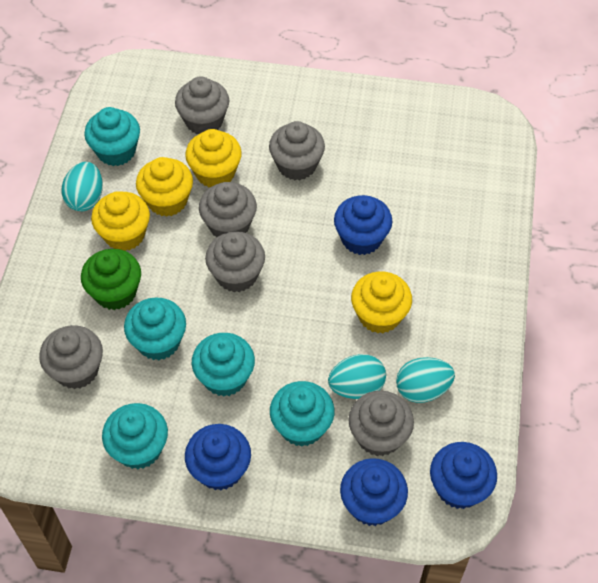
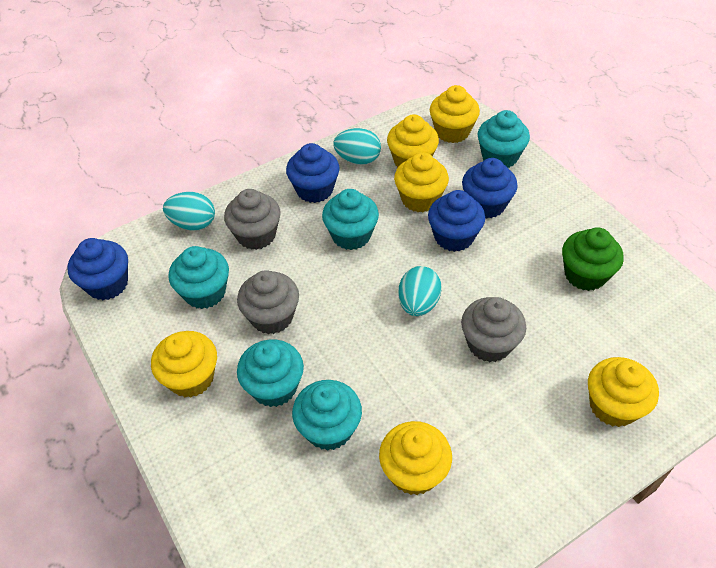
grey cupcake: 6 -> 3
yellow cupcake: 4 -> 6

